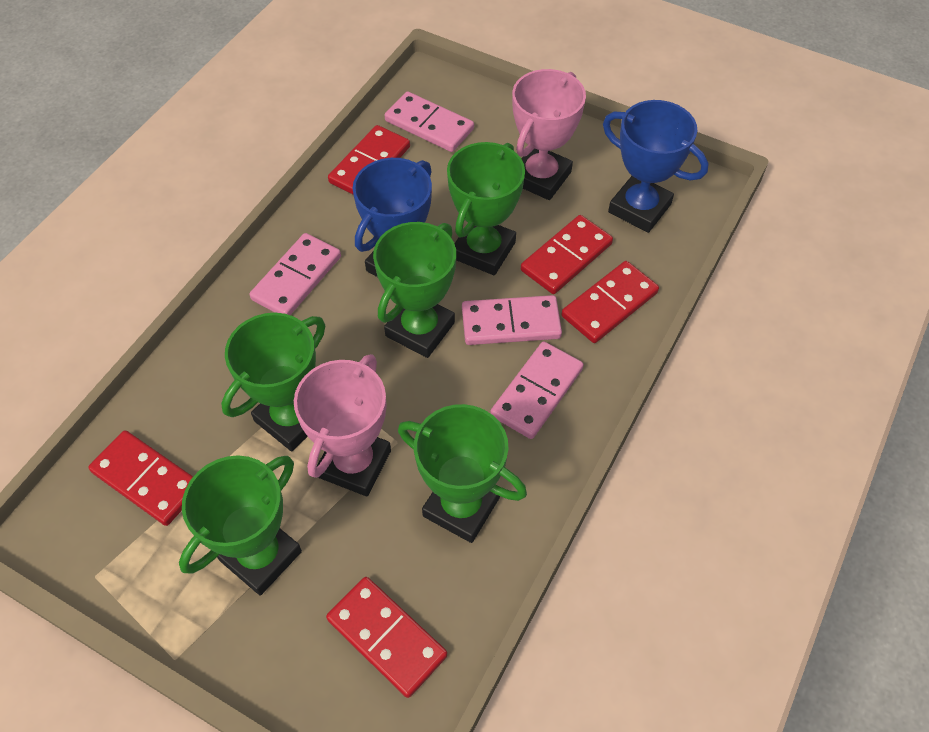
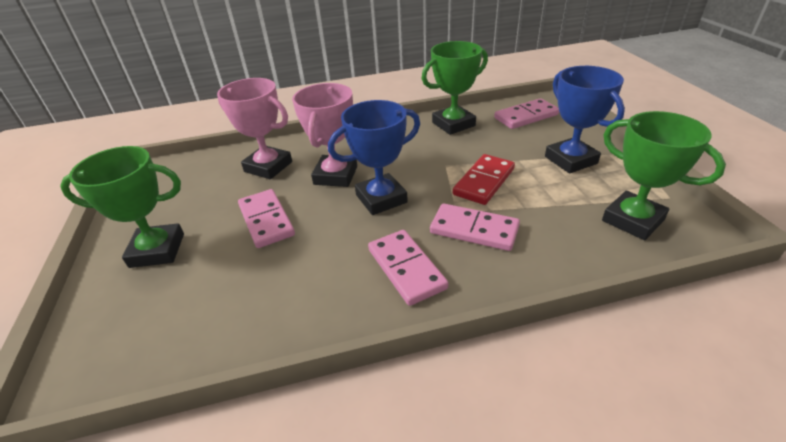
green trophy: 5 -> 3
red domino: 5 -> 1

